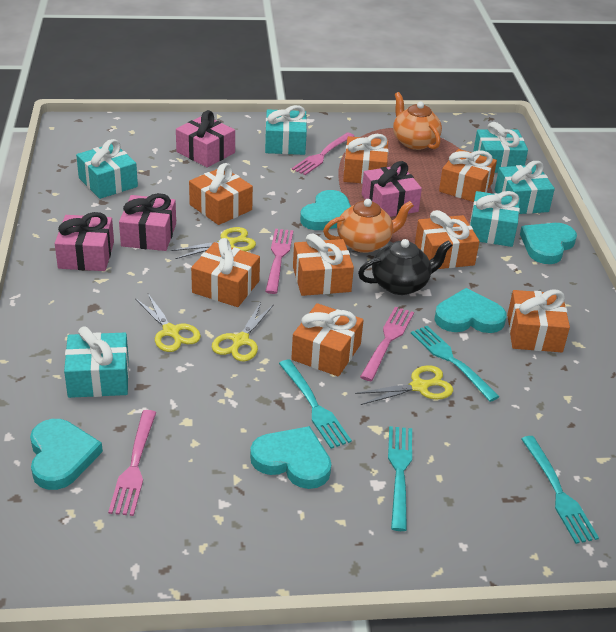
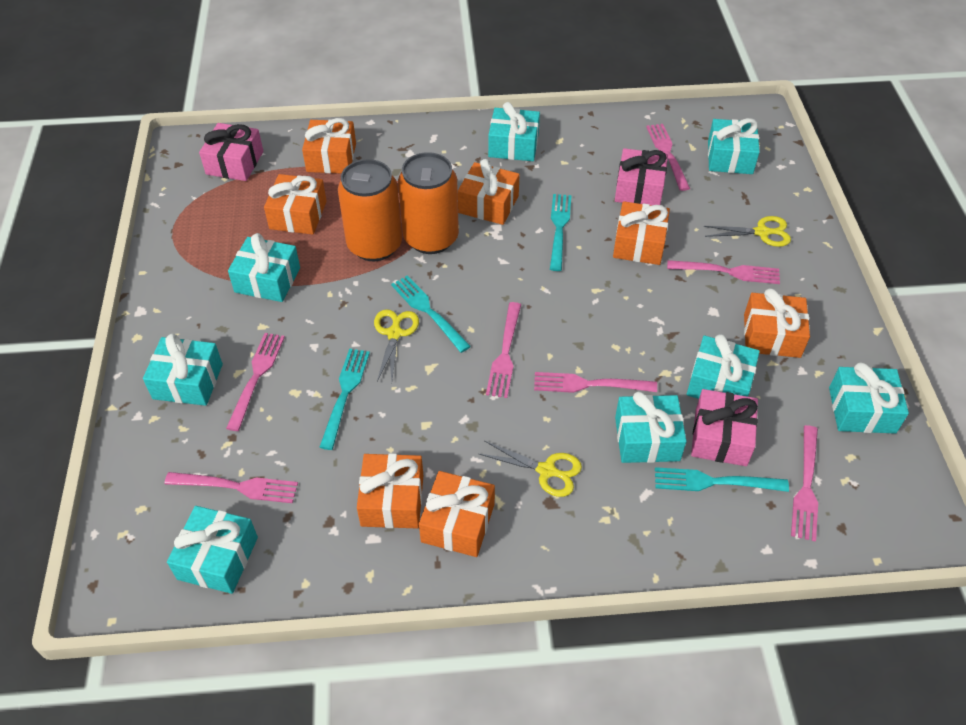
black teapot: 1 -> 0
orange can: 0 -> 2
orange gift: 8 -> 7
orange teapot: 2 -> 0
pink fork: 4 -> 7
pink gift: 4 -> 3
turquoise gift: 6 -> 8
turquoise heart: 5 -> 0
yellow scissors: 4 -> 3

